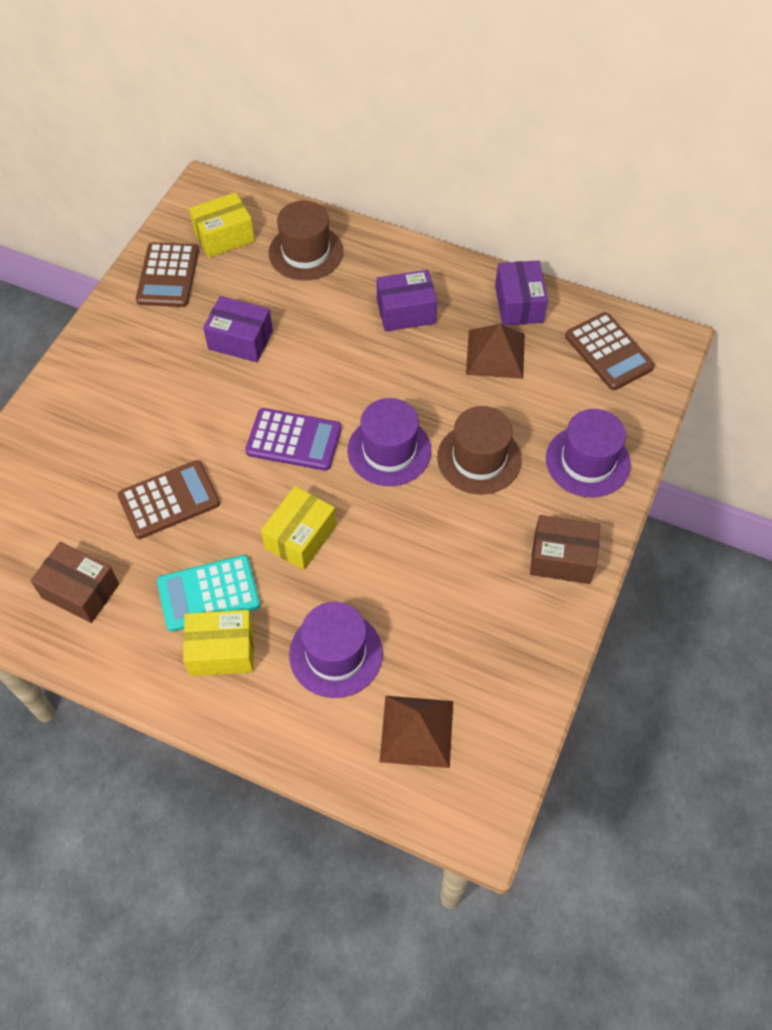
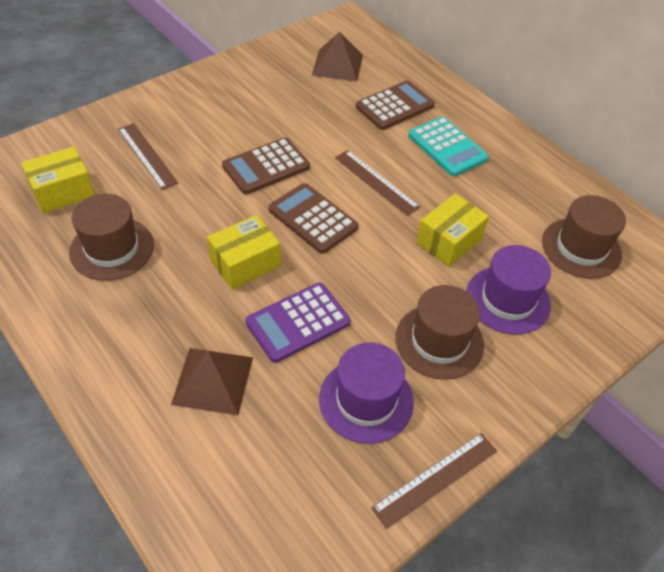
brown box: 2 -> 0
brown hat: 2 -> 3
brown ruler: 0 -> 3
purple box: 3 -> 0
purple hat: 3 -> 2

